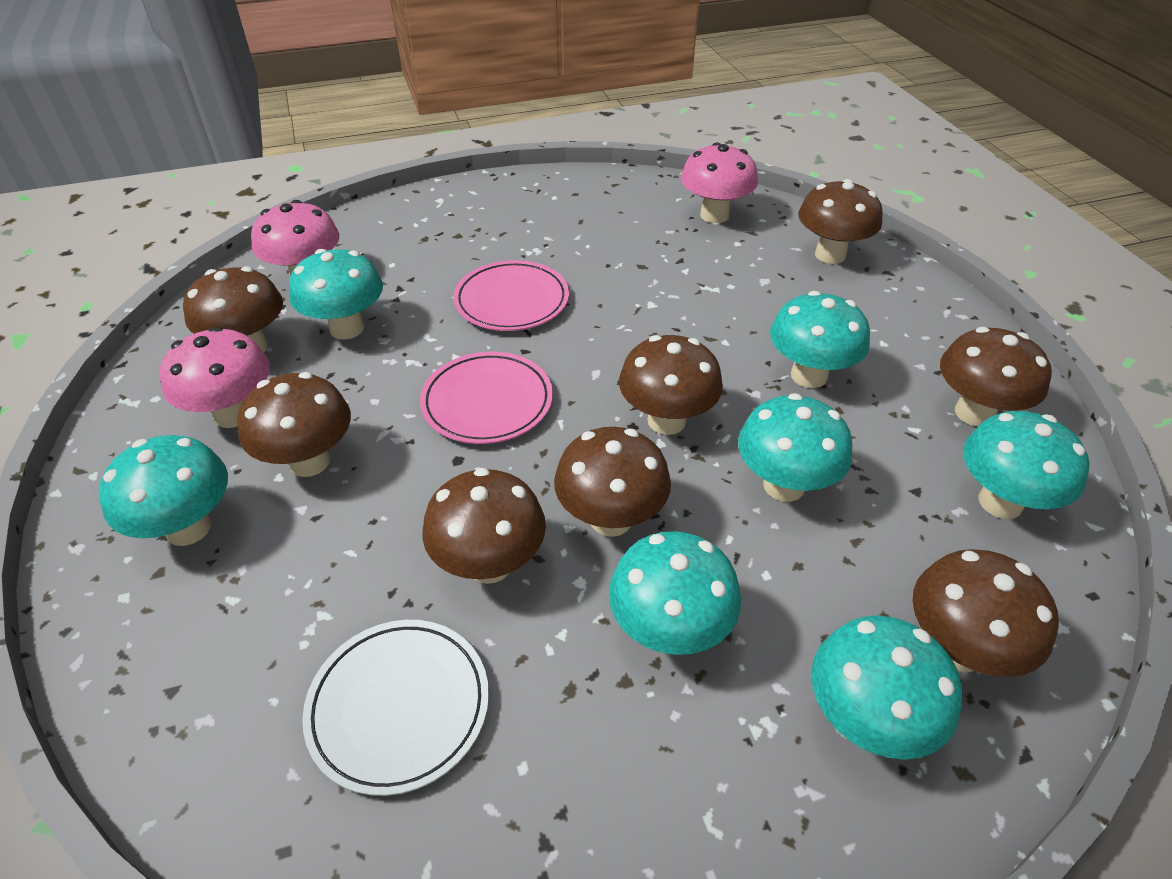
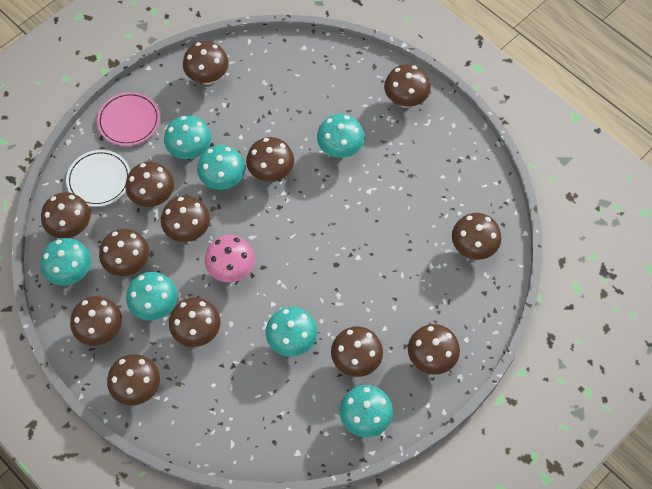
brown mushroom: 8 -> 13
pink mushroom: 3 -> 1
pink plate: 2 -> 1

